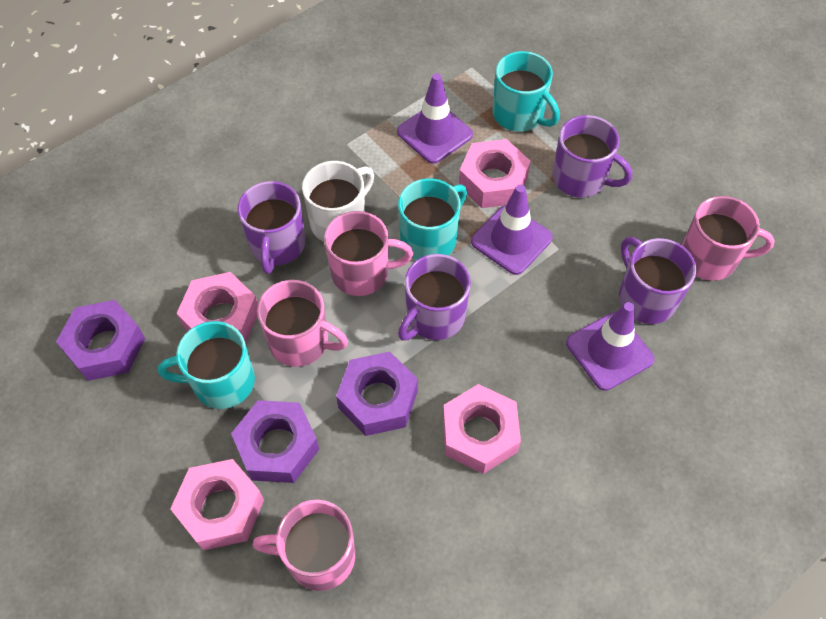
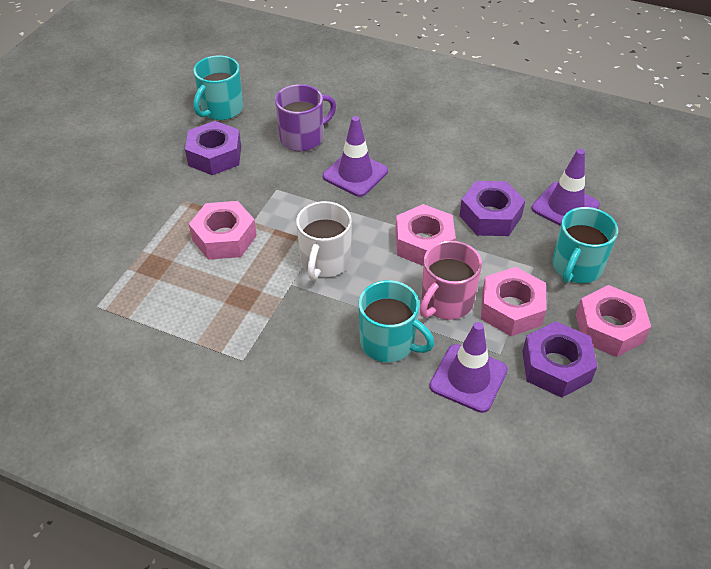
pink mug: 4 -> 1
purple mug: 4 -> 1

